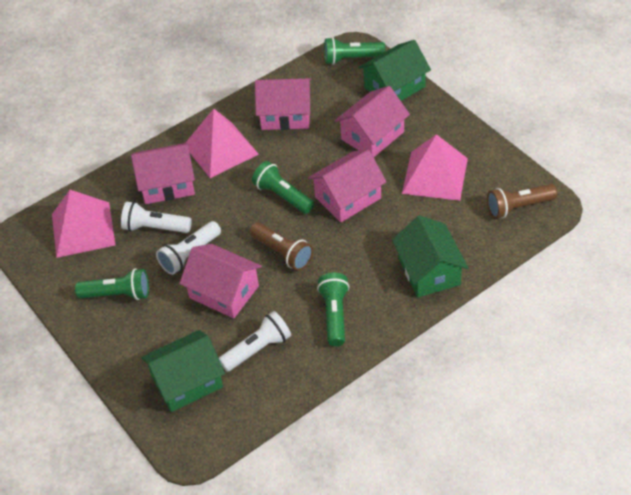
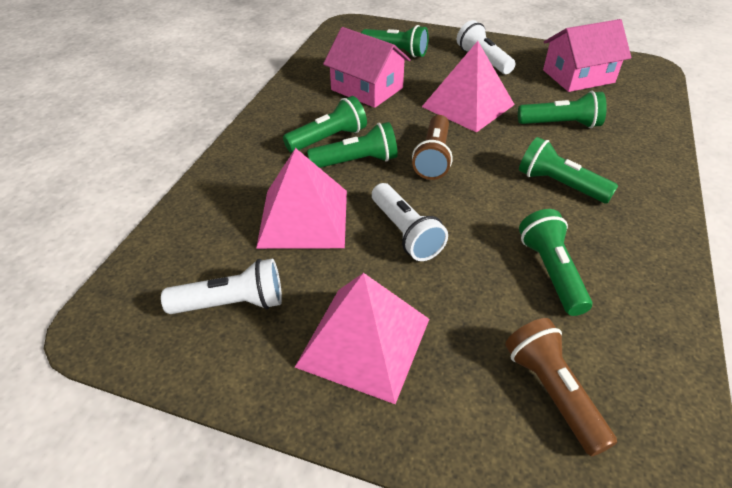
green flashlight: 4 -> 6
green house: 3 -> 0
pink house: 5 -> 2

